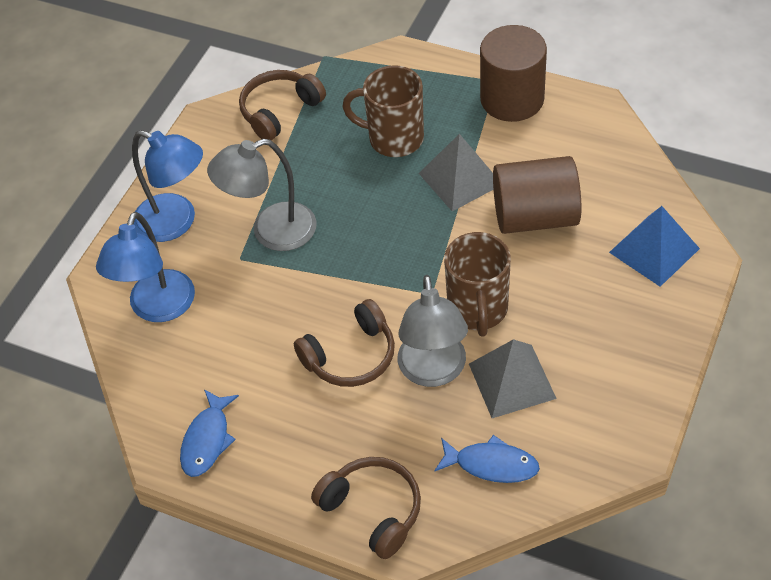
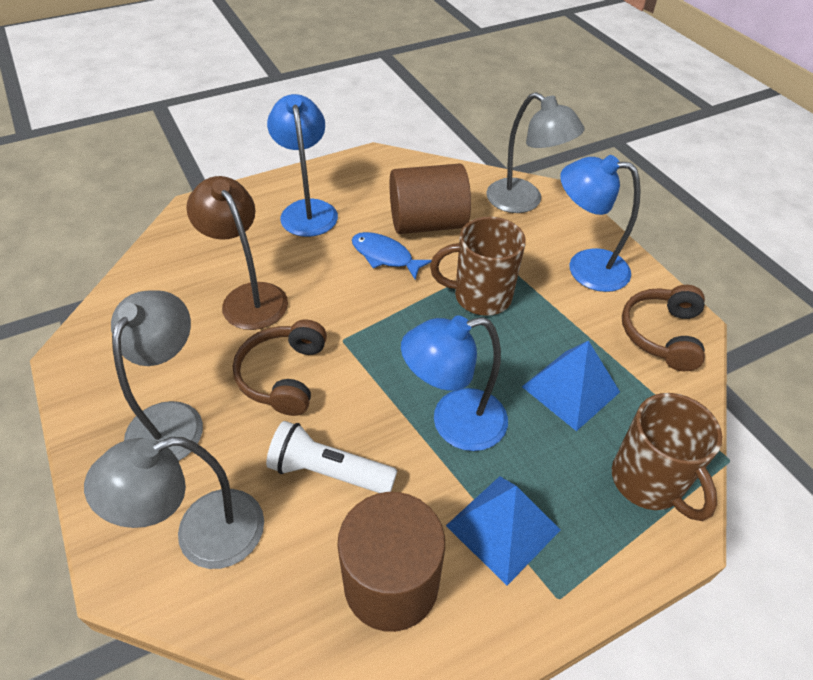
blue fish: 2 -> 1
blue lamp: 2 -> 3
blue pyramid: 1 -> 2
brown headphones: 3 -> 2
brown lamp: 0 -> 1
grey lamp: 2 -> 3
grey pyramid: 2 -> 0
white flashlight: 0 -> 1

